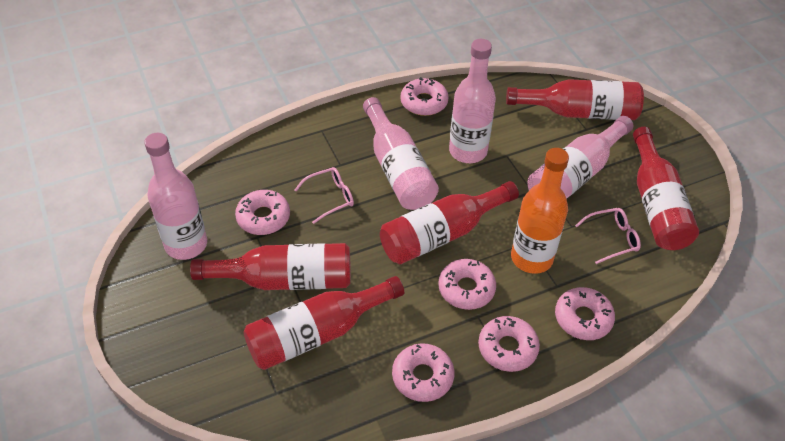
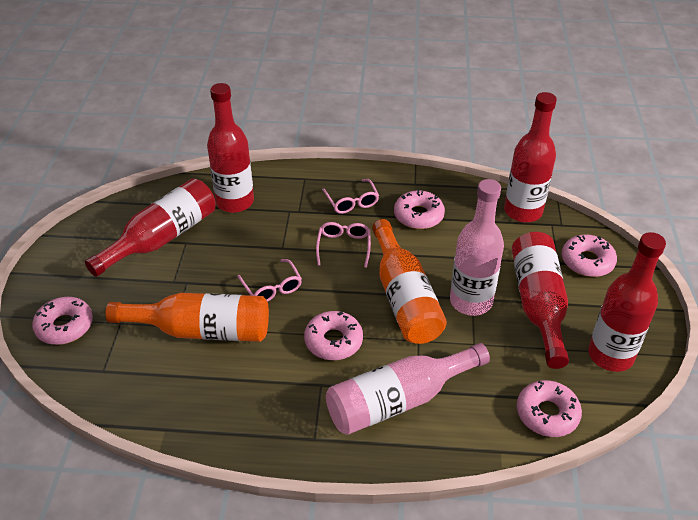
orange bottle: 1 -> 2
pink bottle: 4 -> 2
pink donut: 6 -> 5
pink glasses: 2 -> 3

